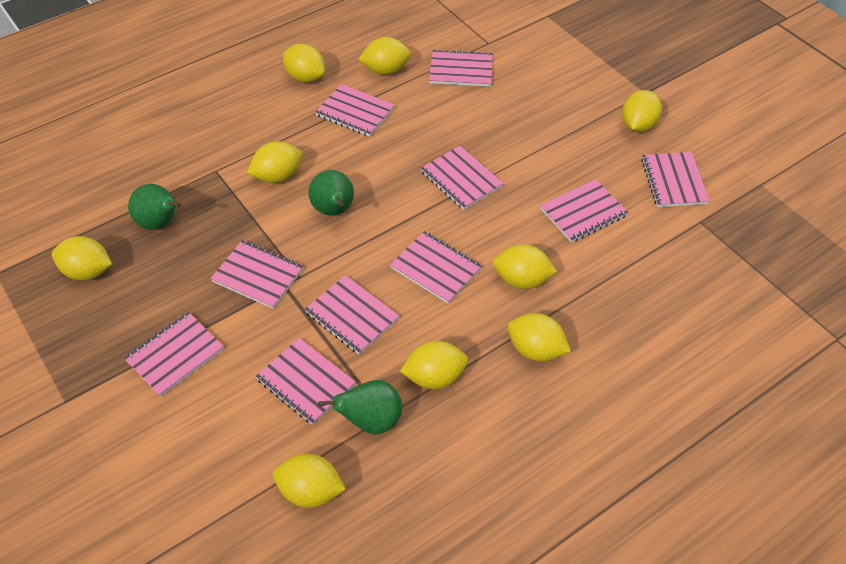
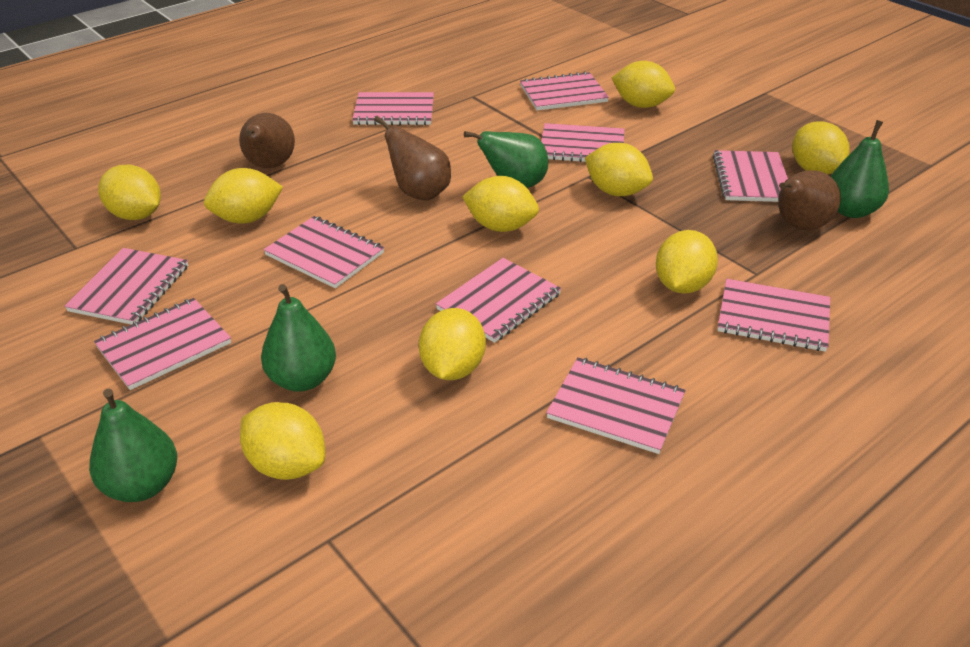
brown pear: 0 -> 3
green pear: 3 -> 4

